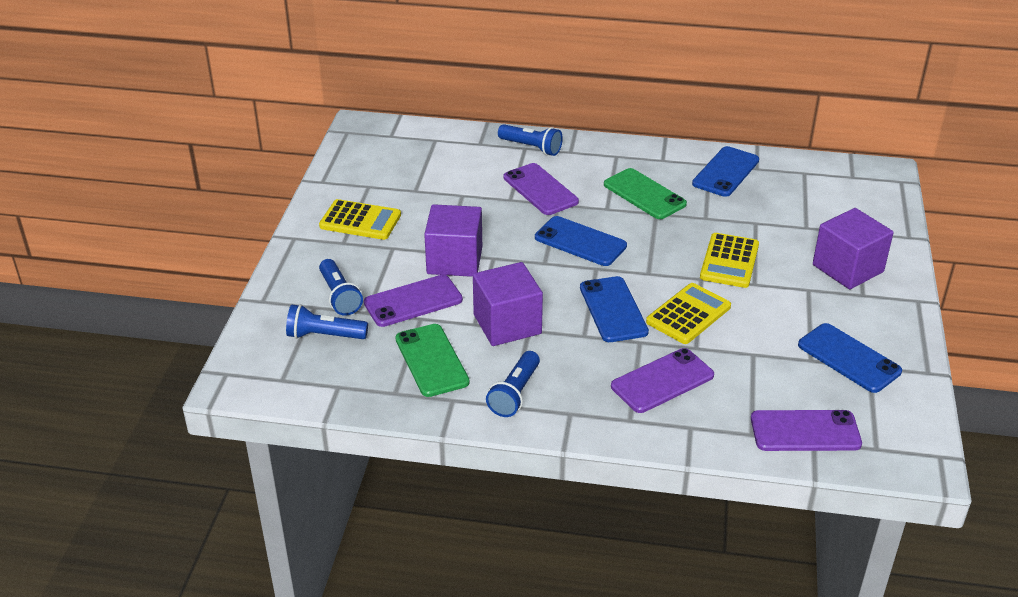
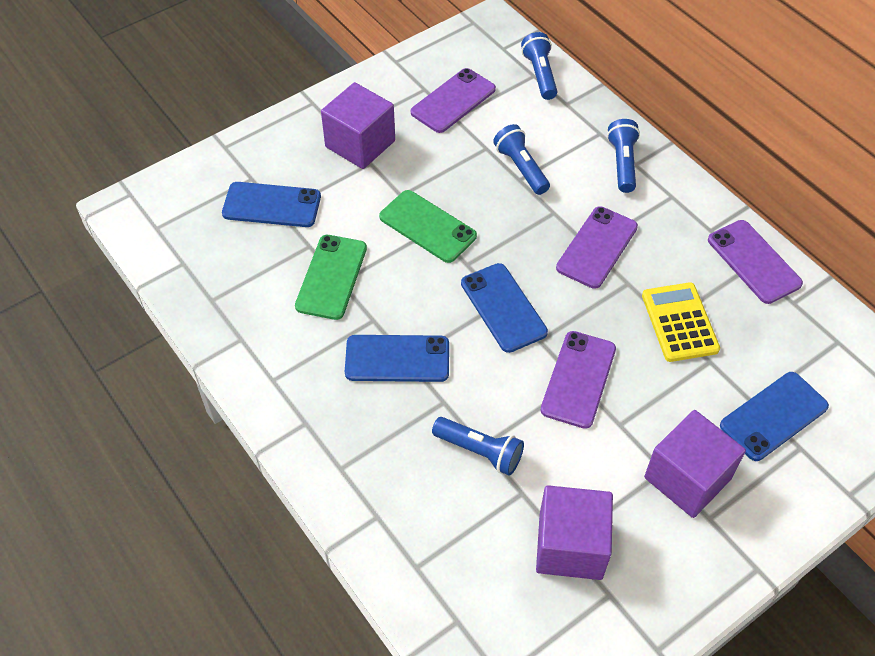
yellow calculator: 3 -> 1

